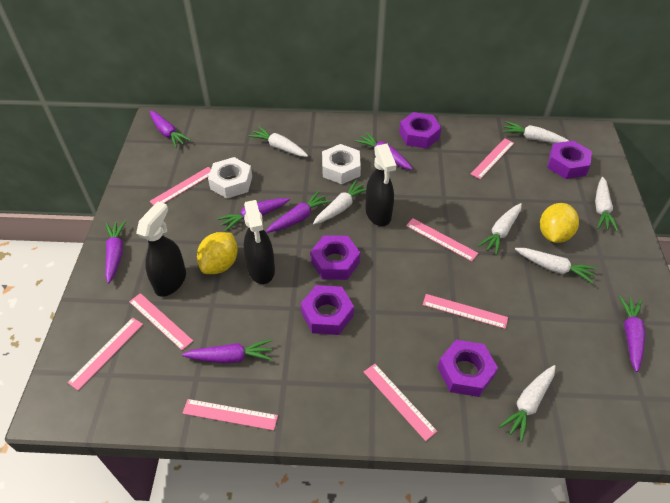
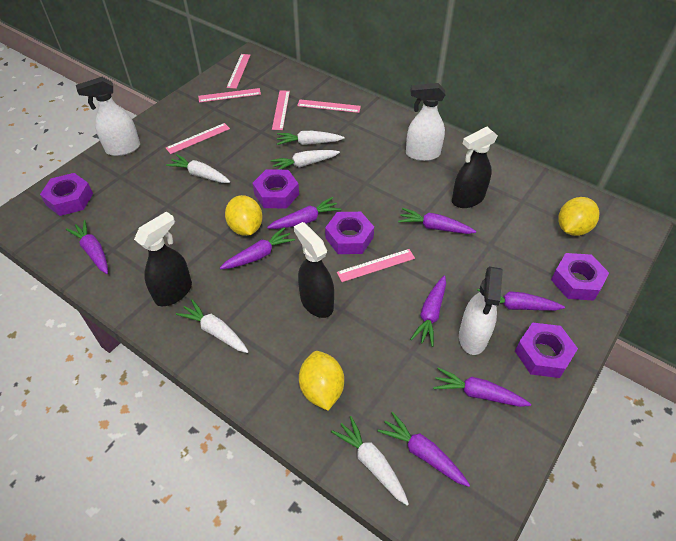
pink ruler: 8 -> 6
purple carrot: 7 -> 8
white carrot: 7 -> 5
white nut: 2 -> 0
white spray bottle: 0 -> 3
yellow lemon: 2 -> 3

